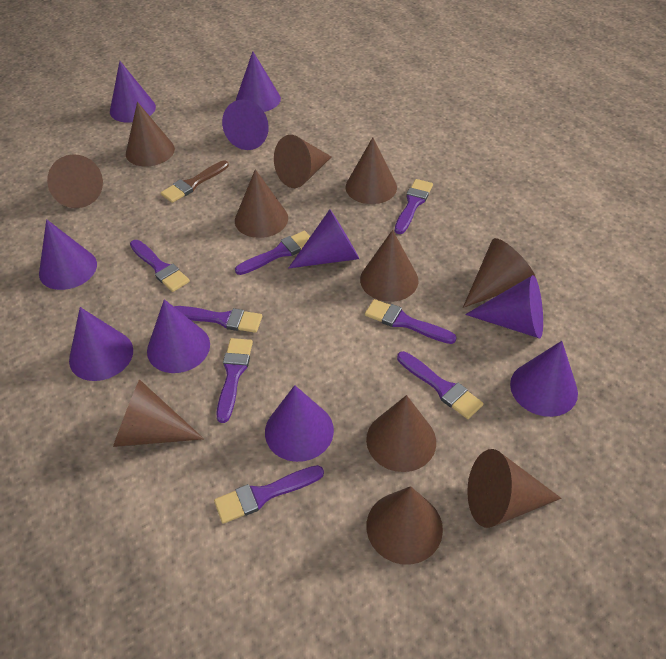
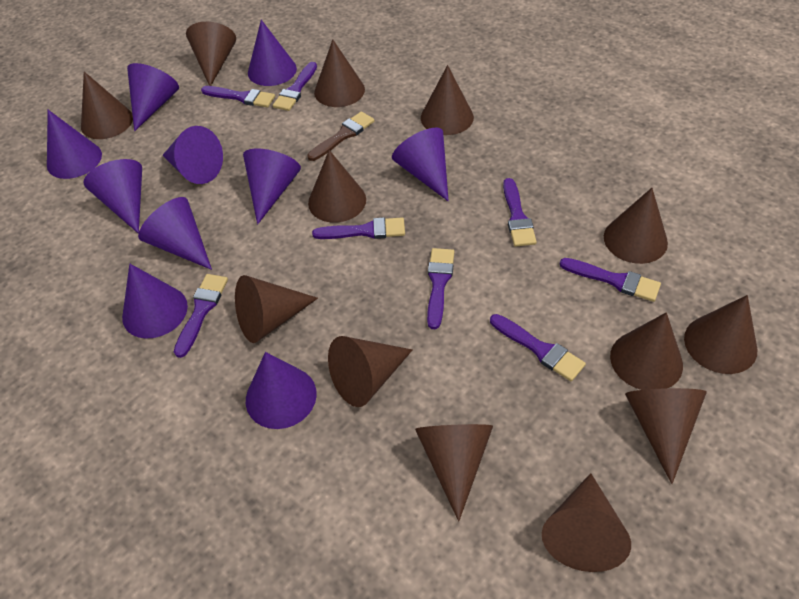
brown cone: 11 -> 13

